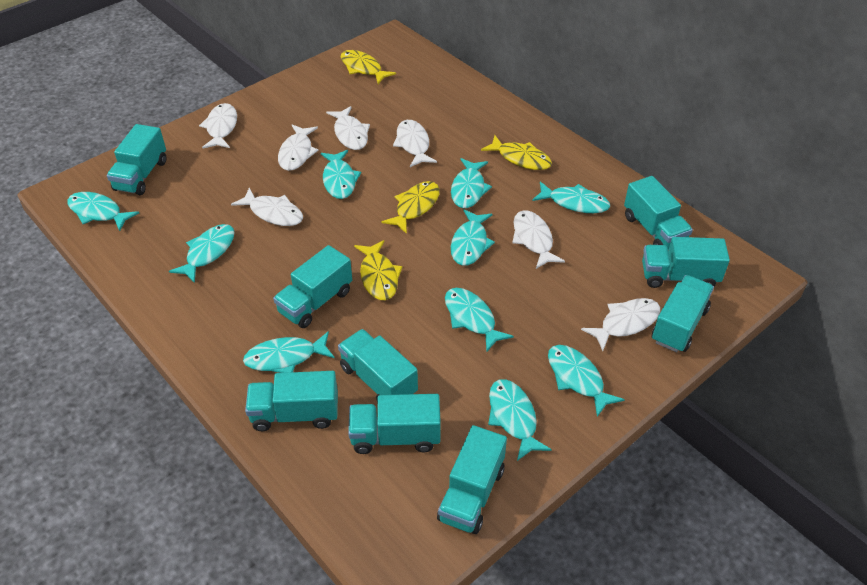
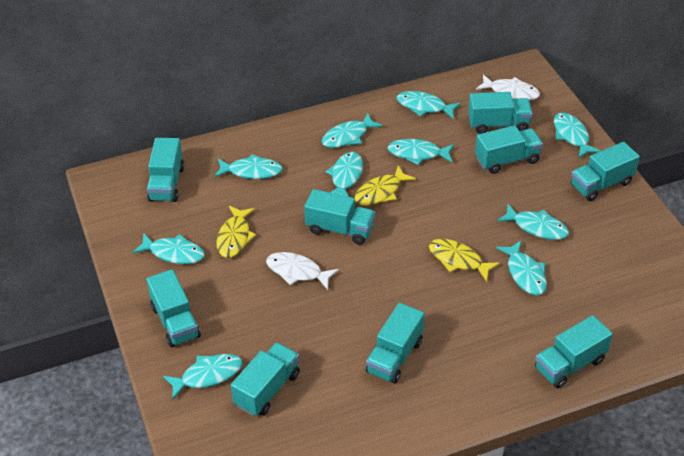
white fish: 7 -> 2
yellow fish: 4 -> 3

